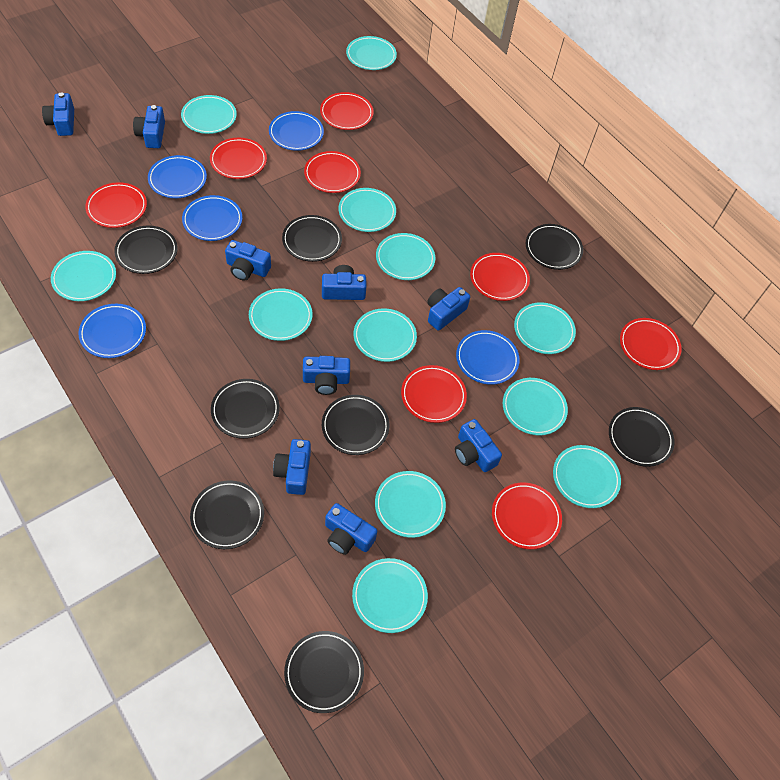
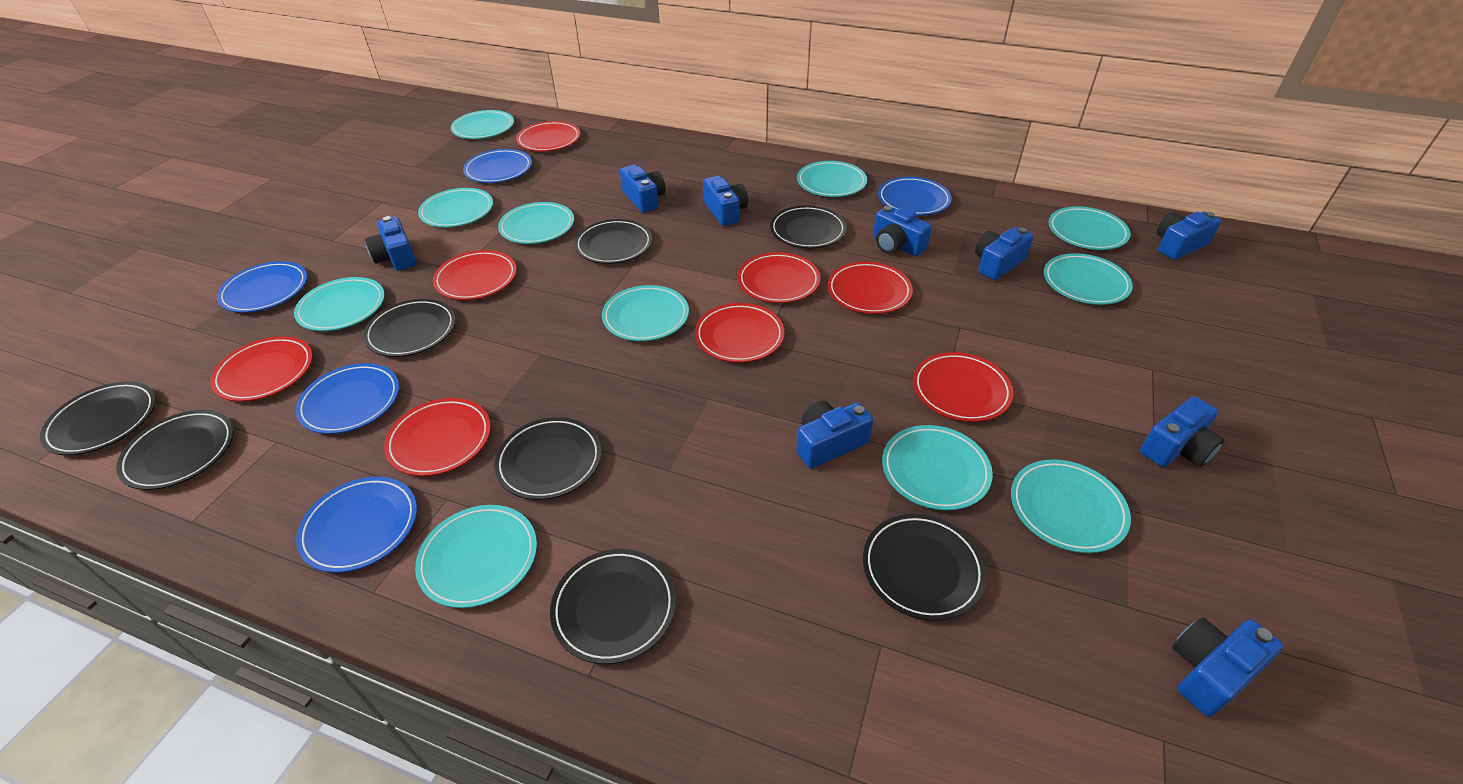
turquoise plate: 12 -> 11

